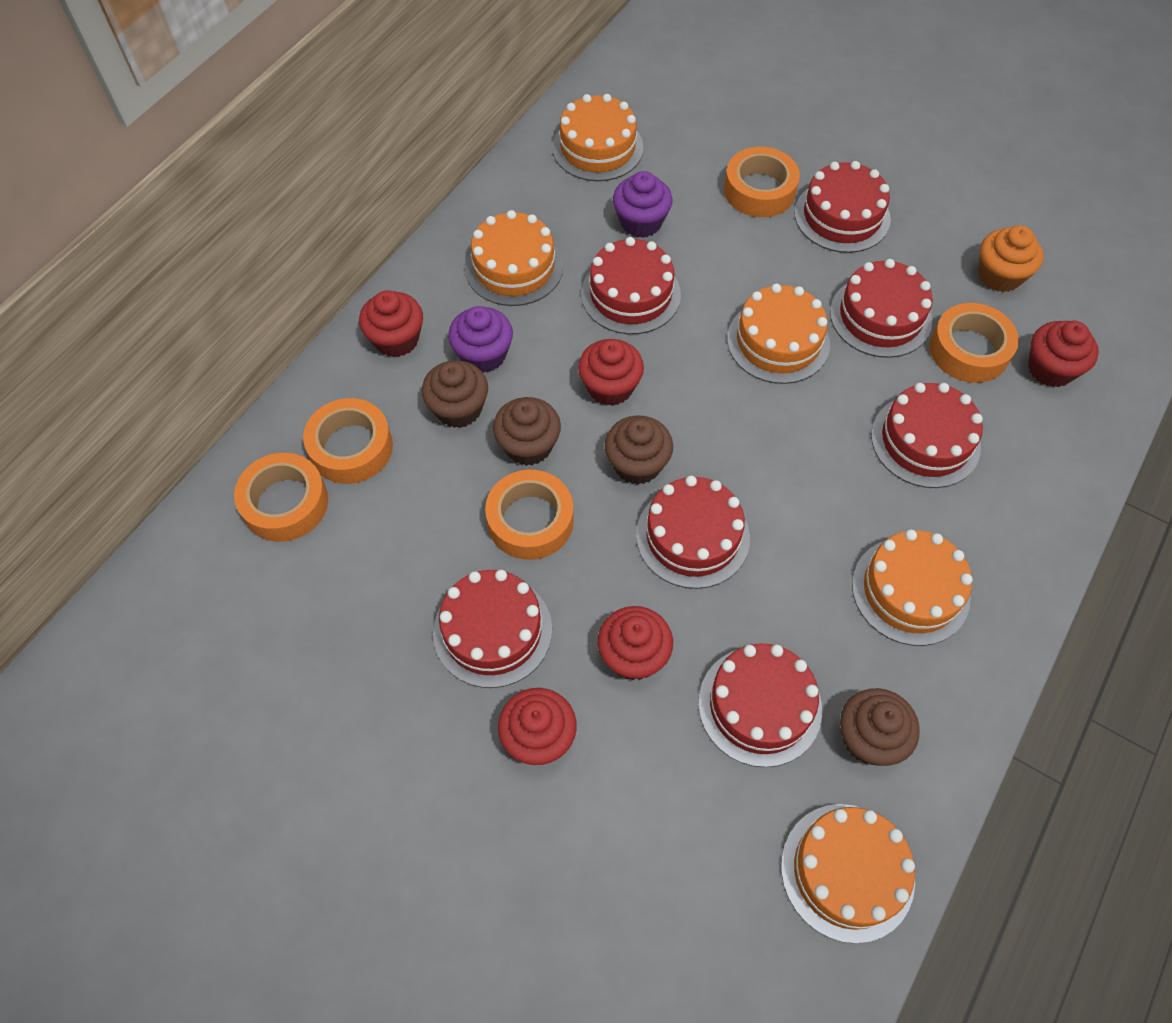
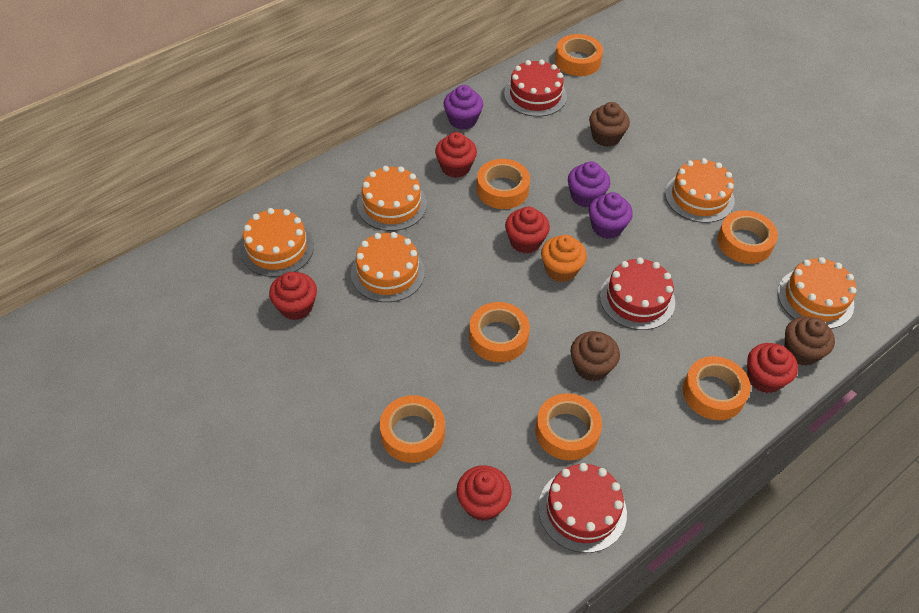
brown cupcake: 4 -> 3
orange tape: 5 -> 7
purple cupcake: 2 -> 3
red cake: 7 -> 3

